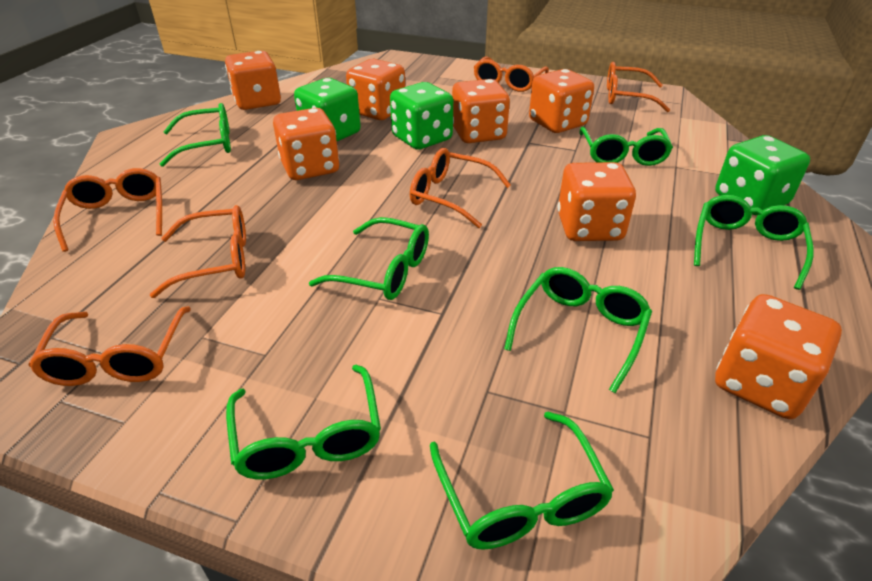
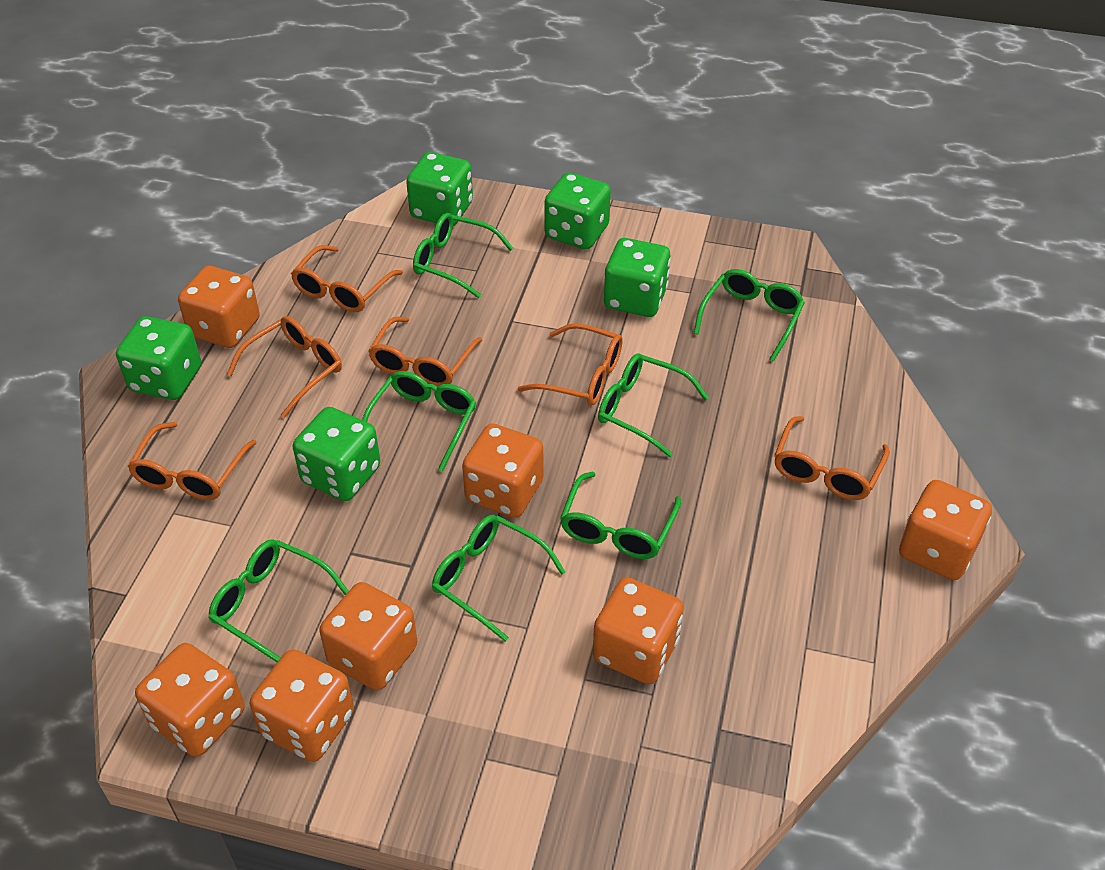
green dice: 3 -> 5

